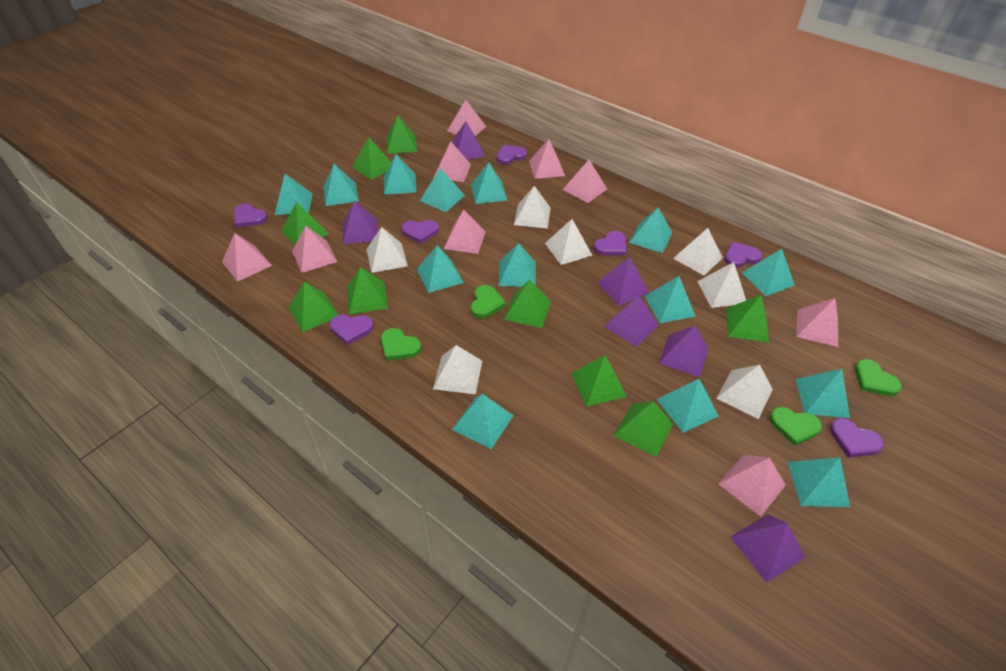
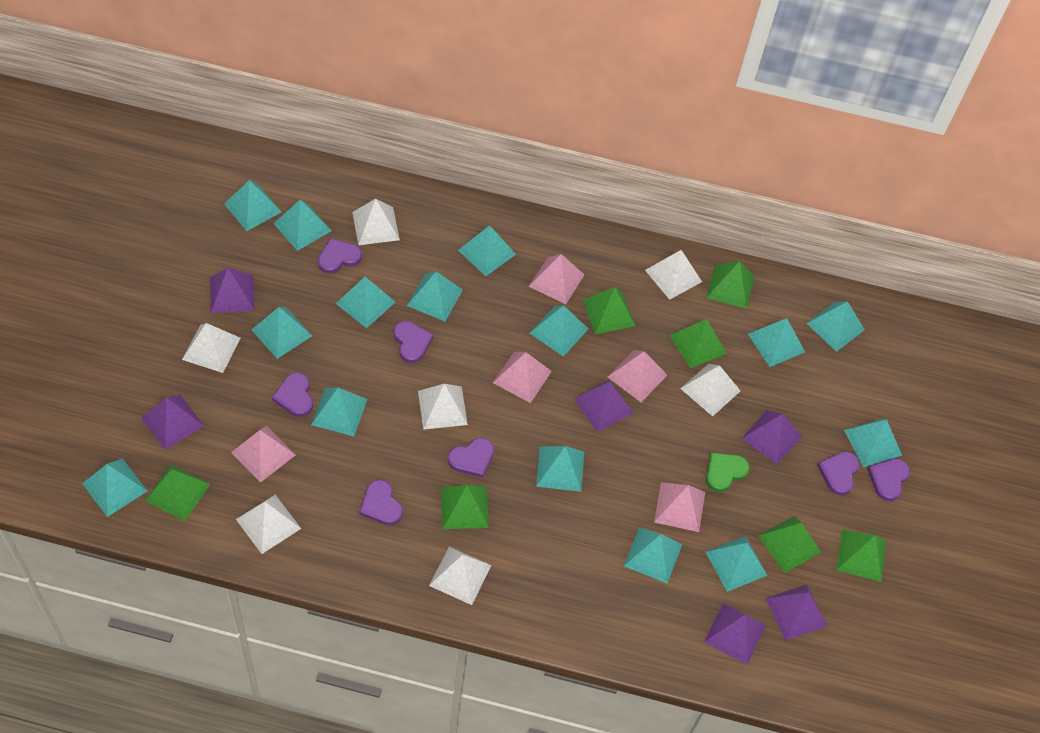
green heart: 4 -> 1
green pyramid: 9 -> 7
pink pyramid: 9 -> 5
turquoise pyramid: 14 -> 15

